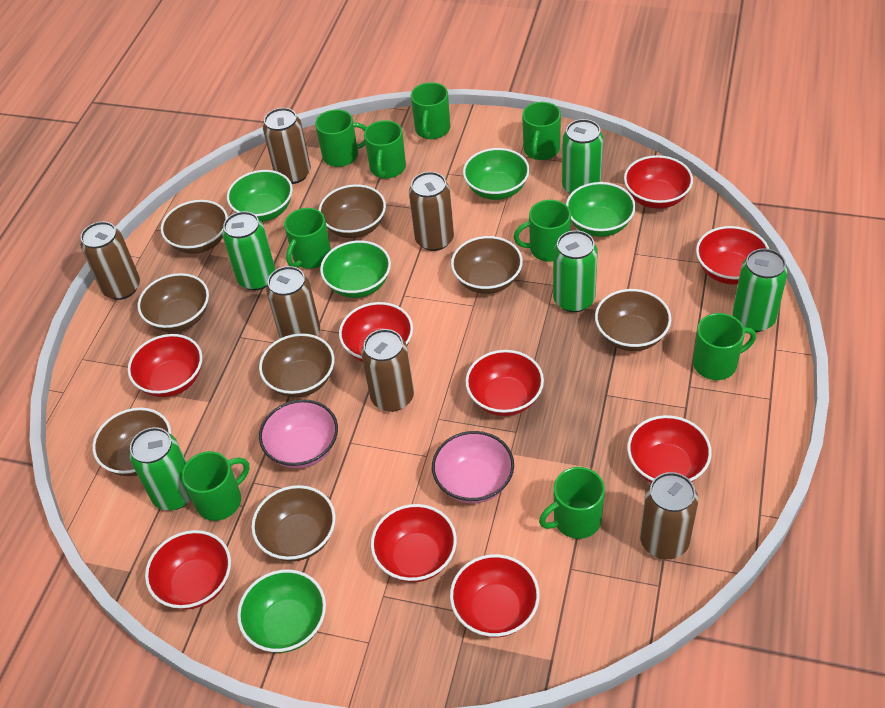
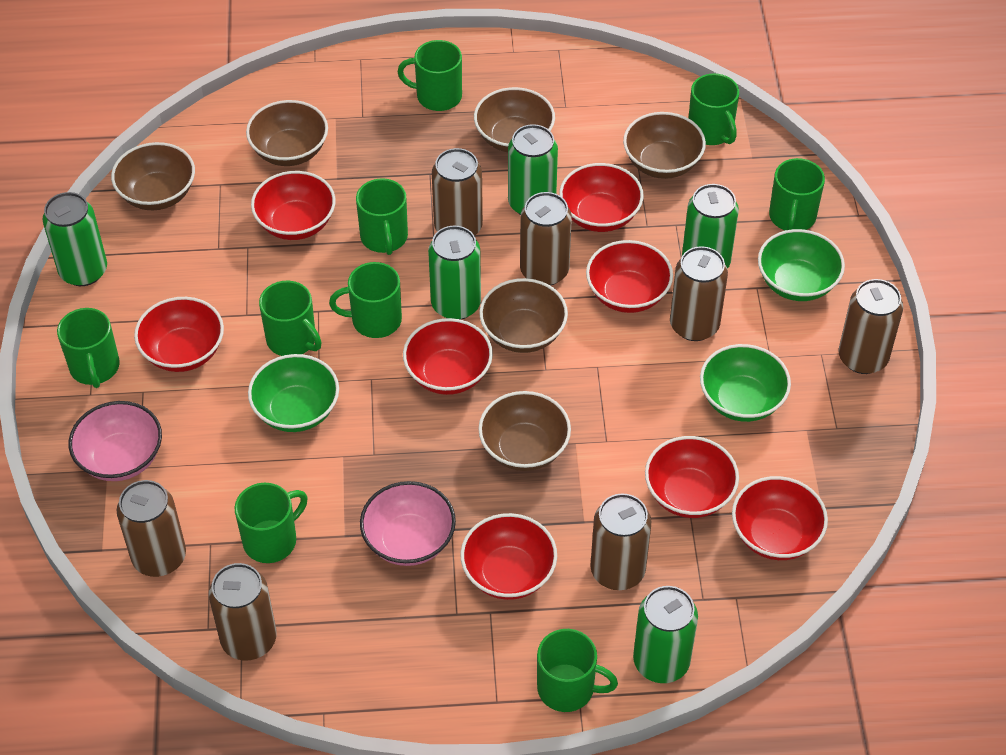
brown bowl: 8 -> 6
brown can: 6 -> 7
green bowl: 5 -> 3
red bowl: 9 -> 8

